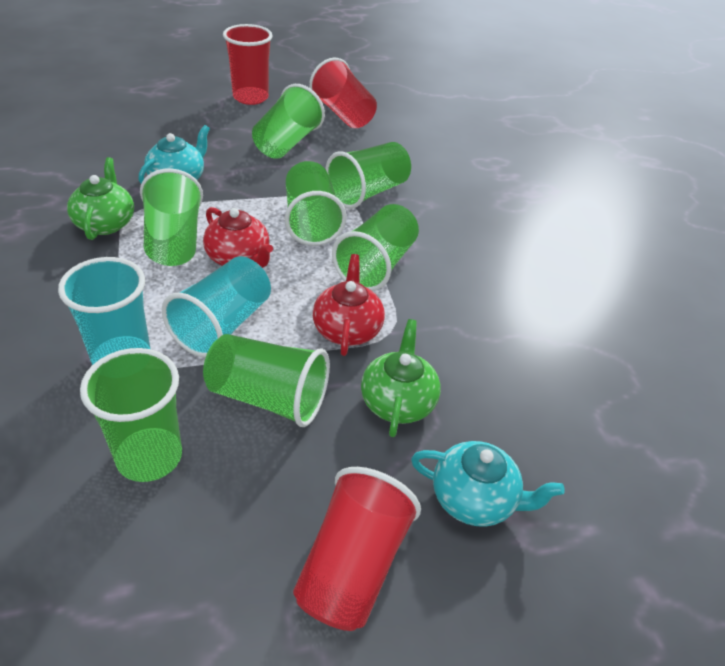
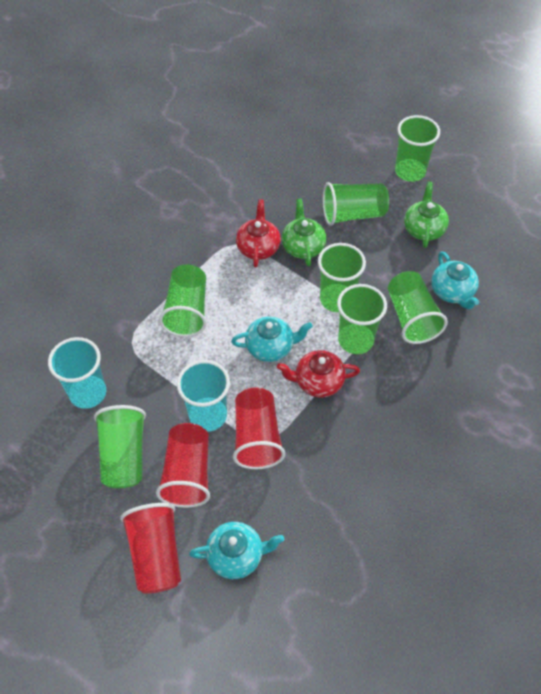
turquoise teapot: 2 -> 3

